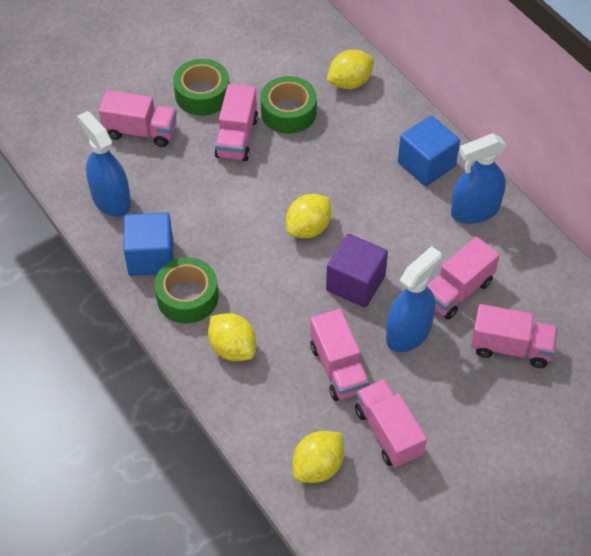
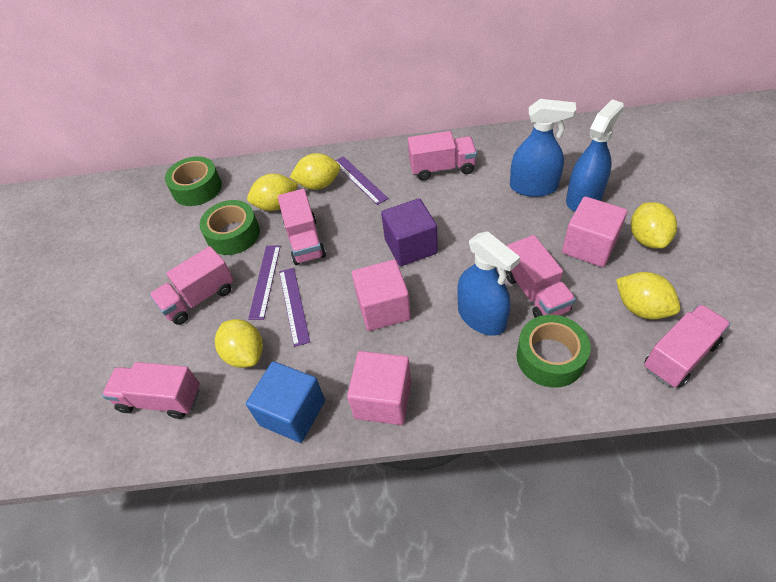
blue cube: 2 -> 1
pink cube: 0 -> 3
purple ruler: 0 -> 3
yellow lemon: 4 -> 5

